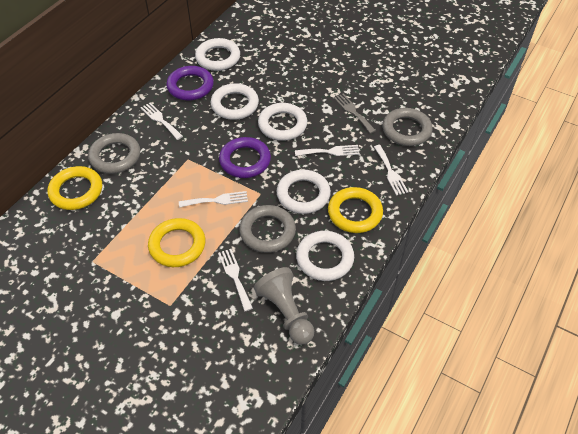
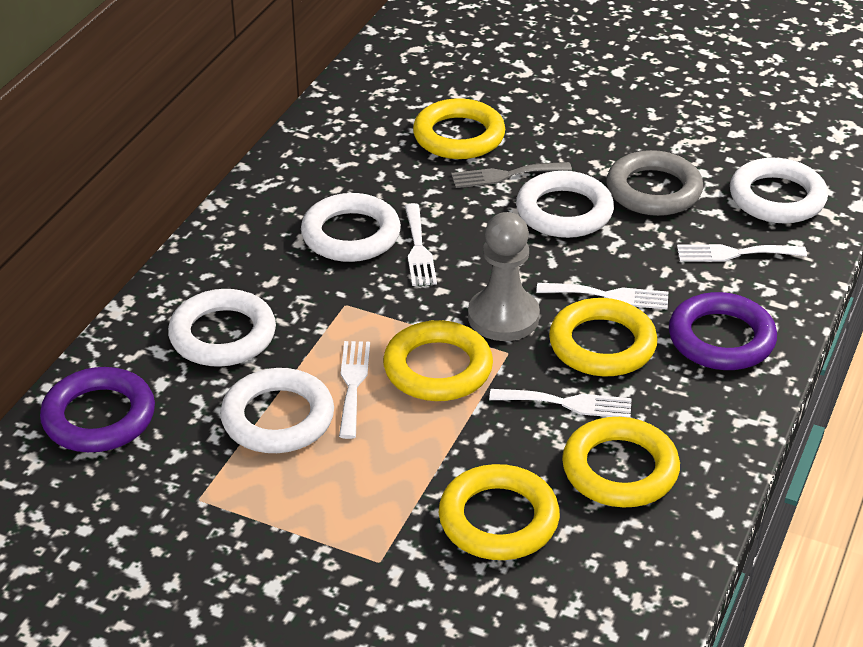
grey ring: 3 -> 1
yellow ring: 3 -> 5

